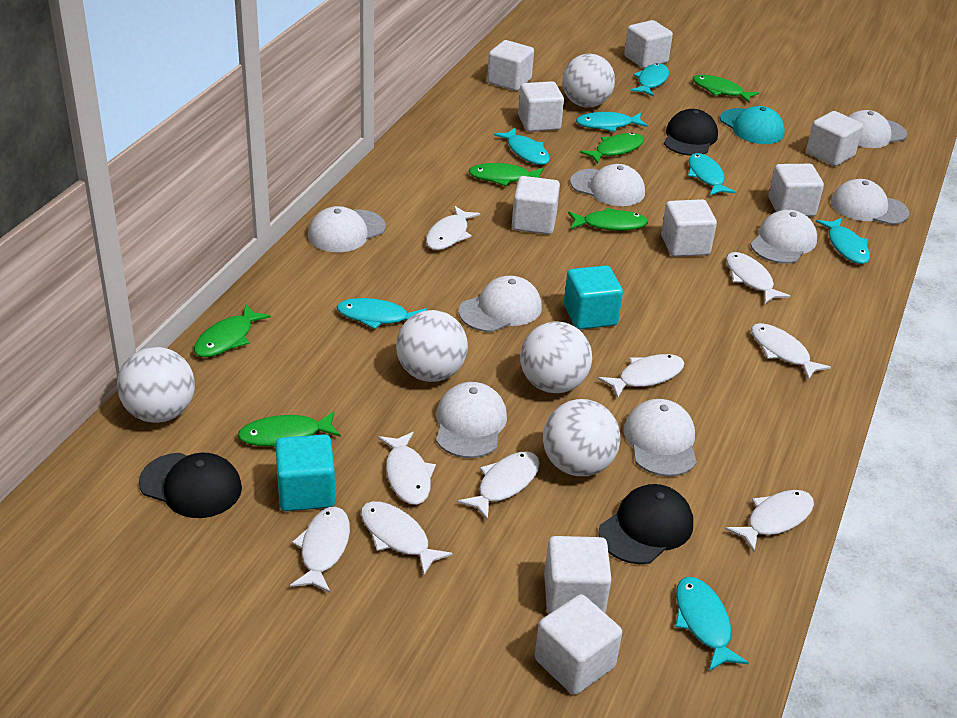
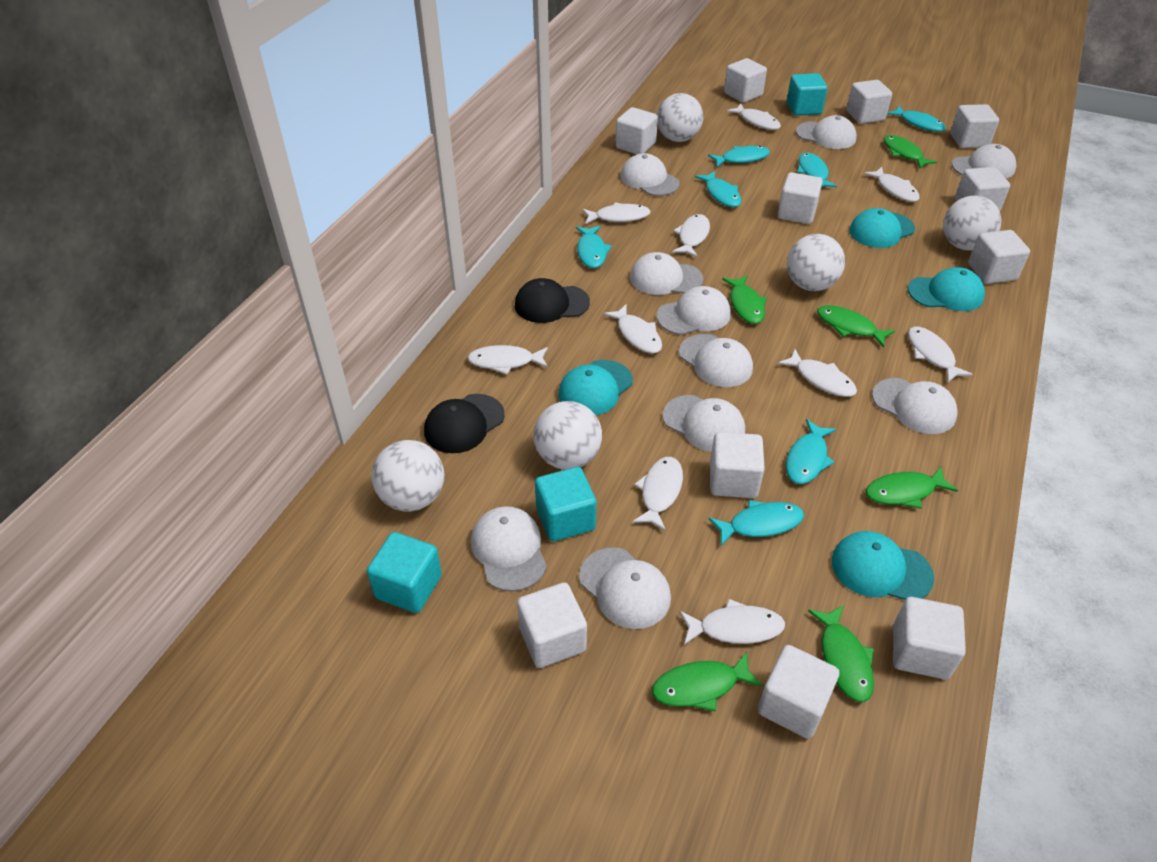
black cap: 3 -> 2
turquoise cap: 1 -> 4
turquoise cube: 2 -> 3
white cap: 8 -> 10
white cube: 9 -> 11
white fish: 9 -> 10

